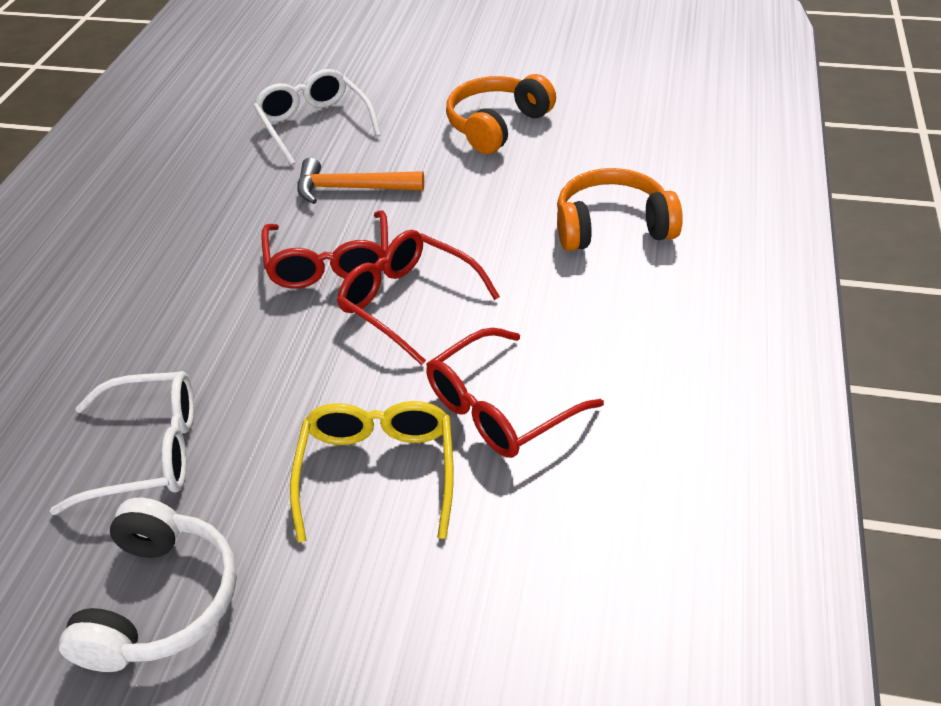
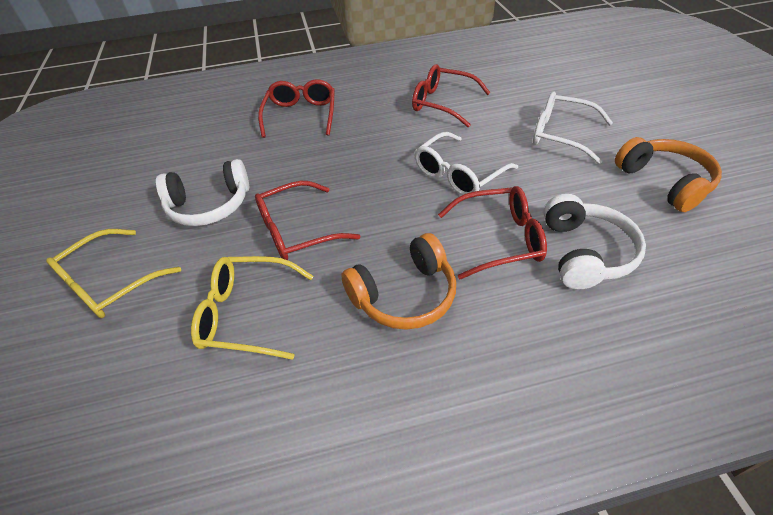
orange hammer: 1 -> 0
red glasses: 3 -> 4
white headphones: 1 -> 2
yellow glasses: 1 -> 2

